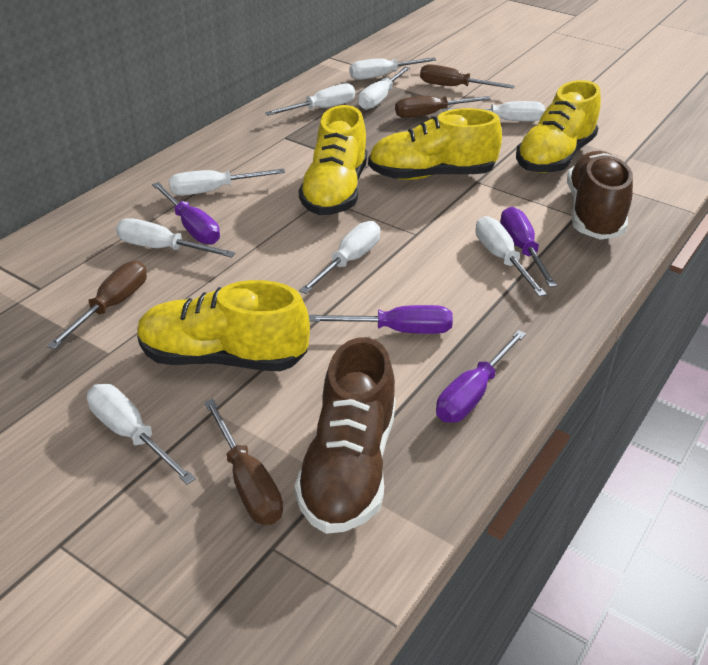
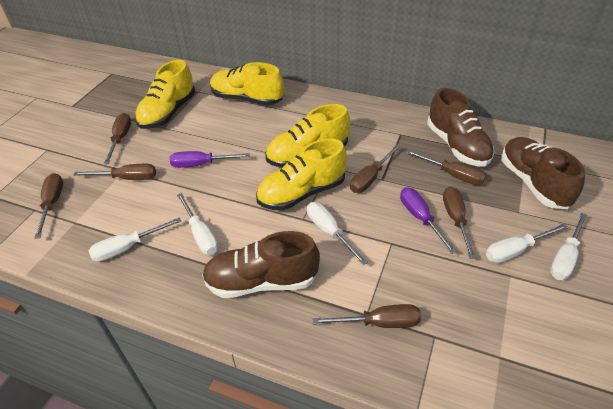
brown screwdriver: 4 -> 7
brown shoe: 2 -> 3
purple screwdriver: 4 -> 2
white screwdriver: 9 -> 5

